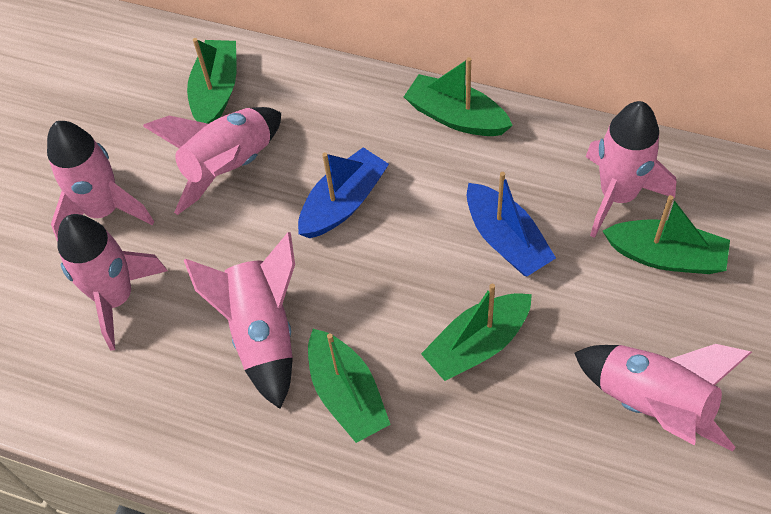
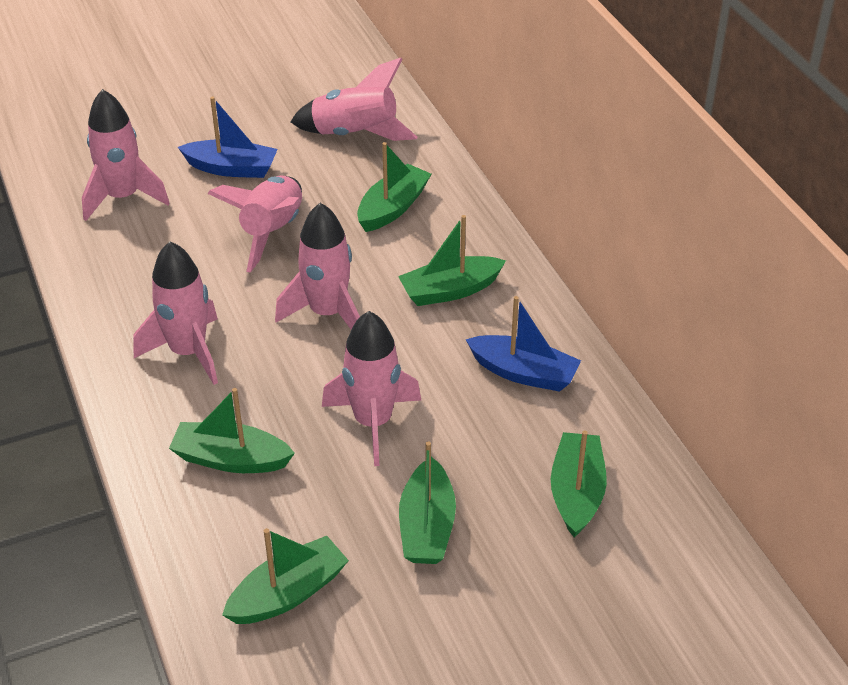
green boat: 5 -> 6

